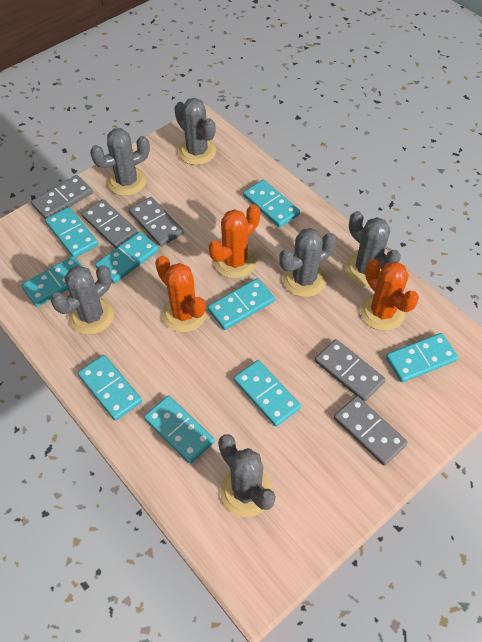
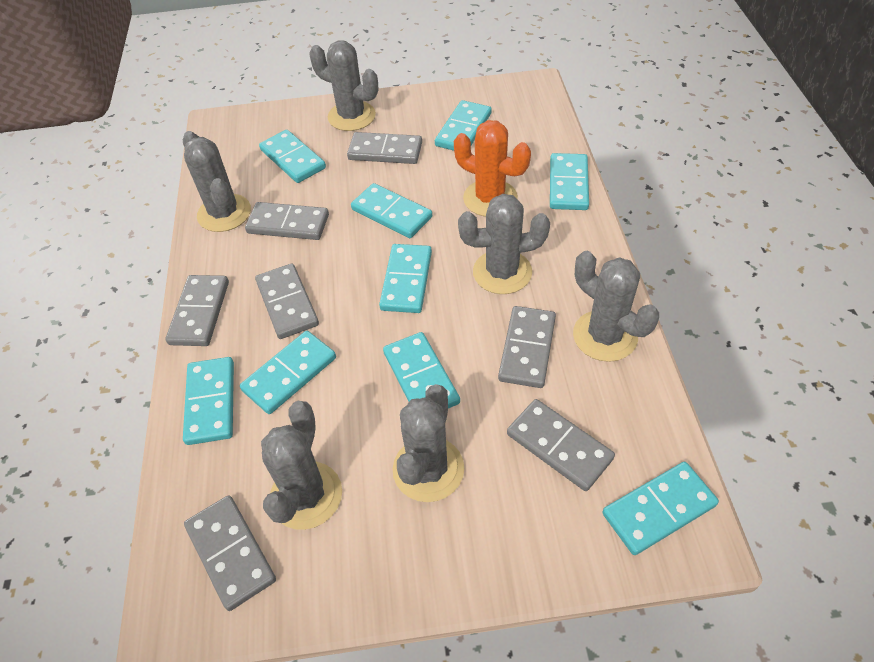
grey domino: 5 -> 7
orange cactus: 3 -> 1

